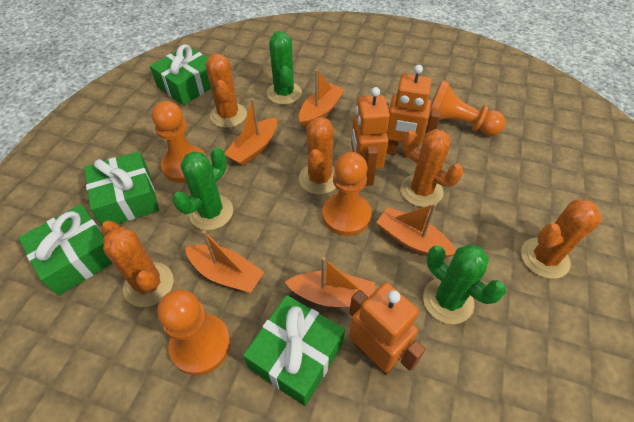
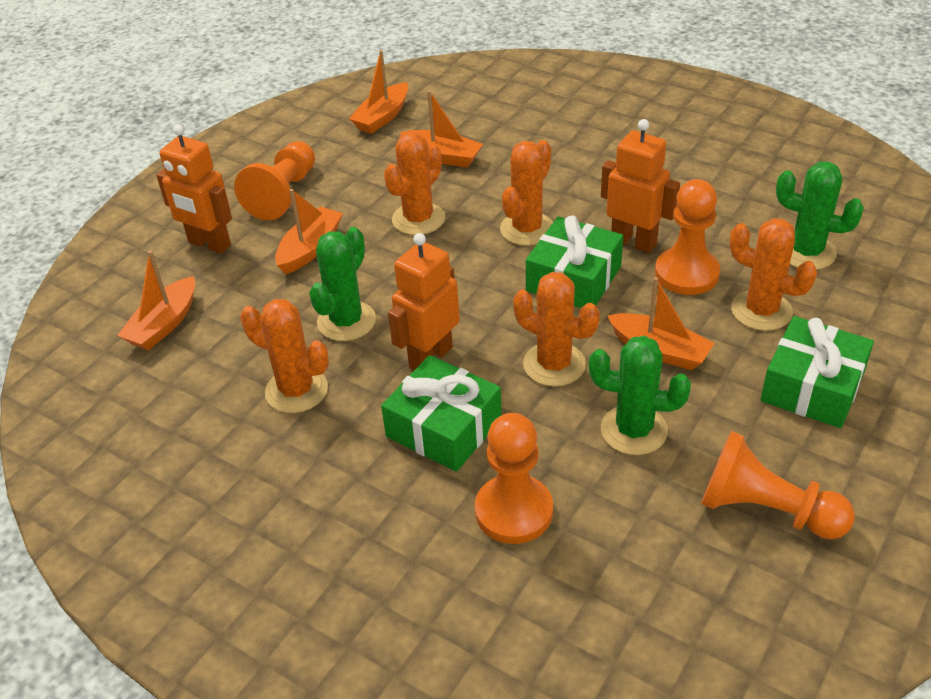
green gift: 4 -> 3

